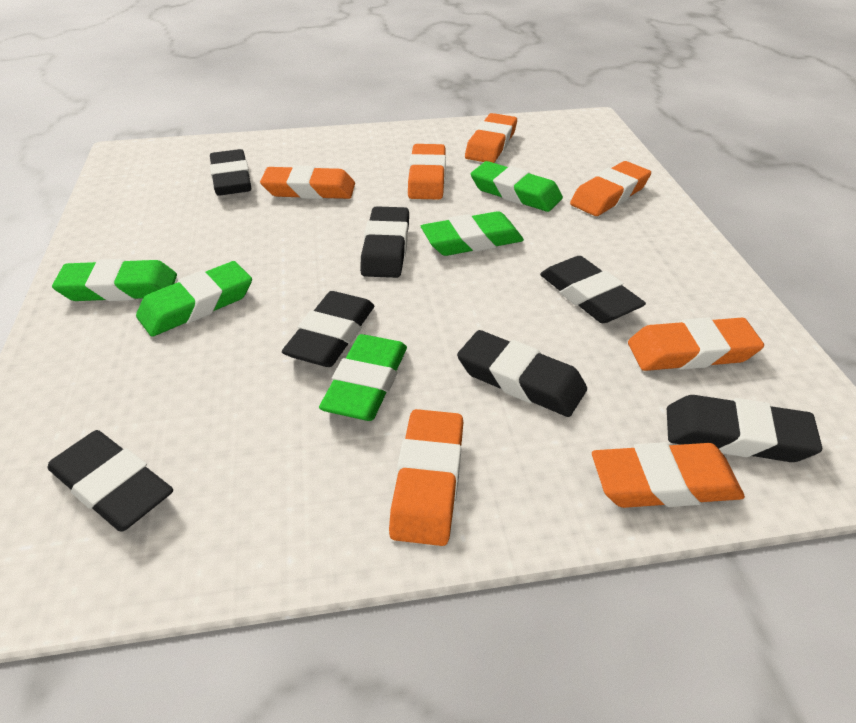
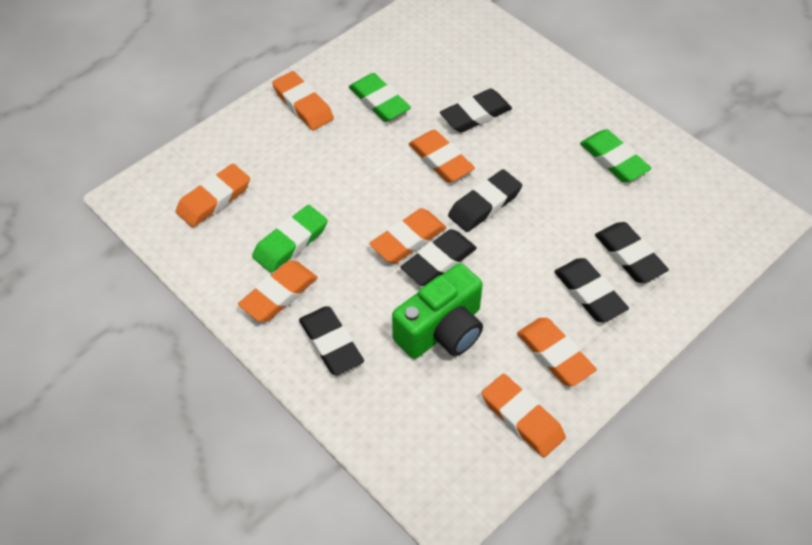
black eraser: 7 -> 6
green camera: 0 -> 1
green eraser: 5 -> 3

